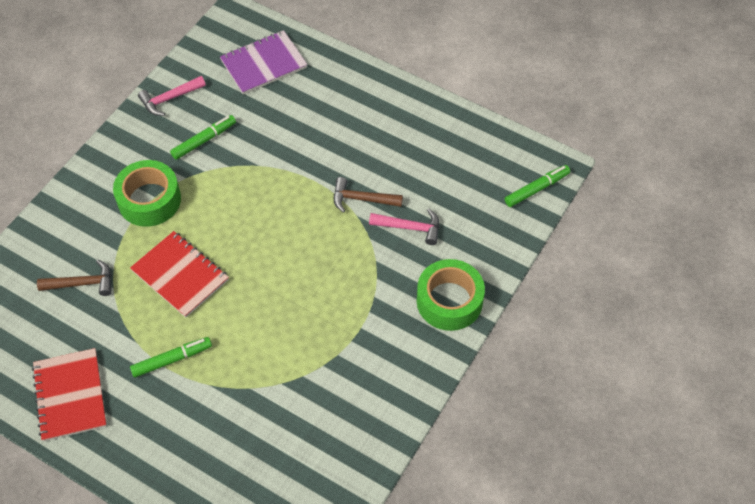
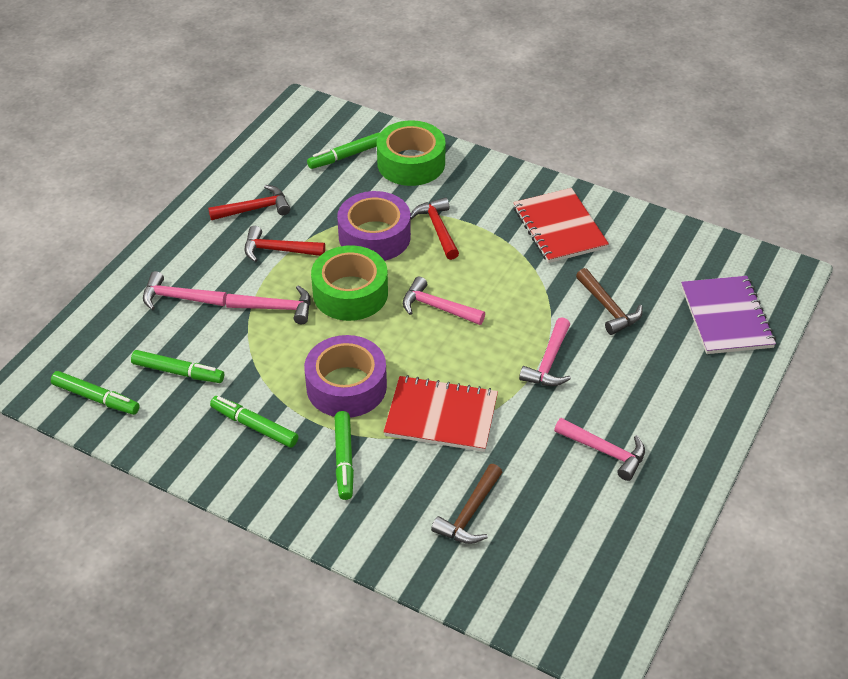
green marker: 3 -> 5
pink hammer: 2 -> 5
purple tape: 0 -> 2
red hammer: 0 -> 3

